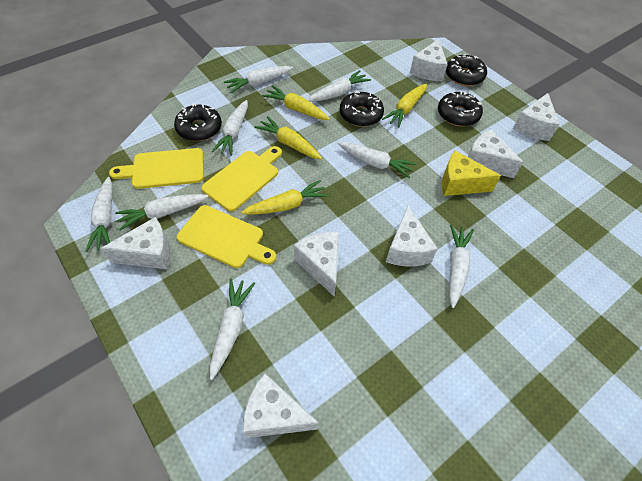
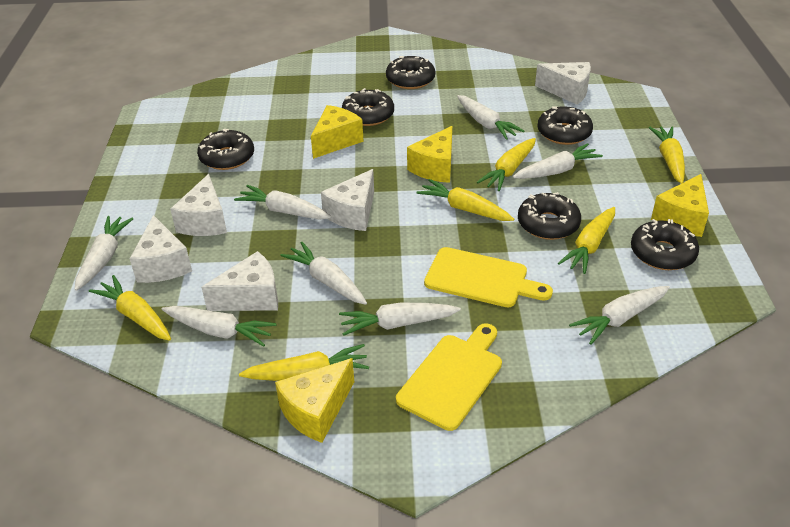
black donut: 4 -> 6
white cheese: 7 -> 5
yellow carrot: 4 -> 6
yellow cheese: 1 -> 4
yellow cutting board: 3 -> 2

